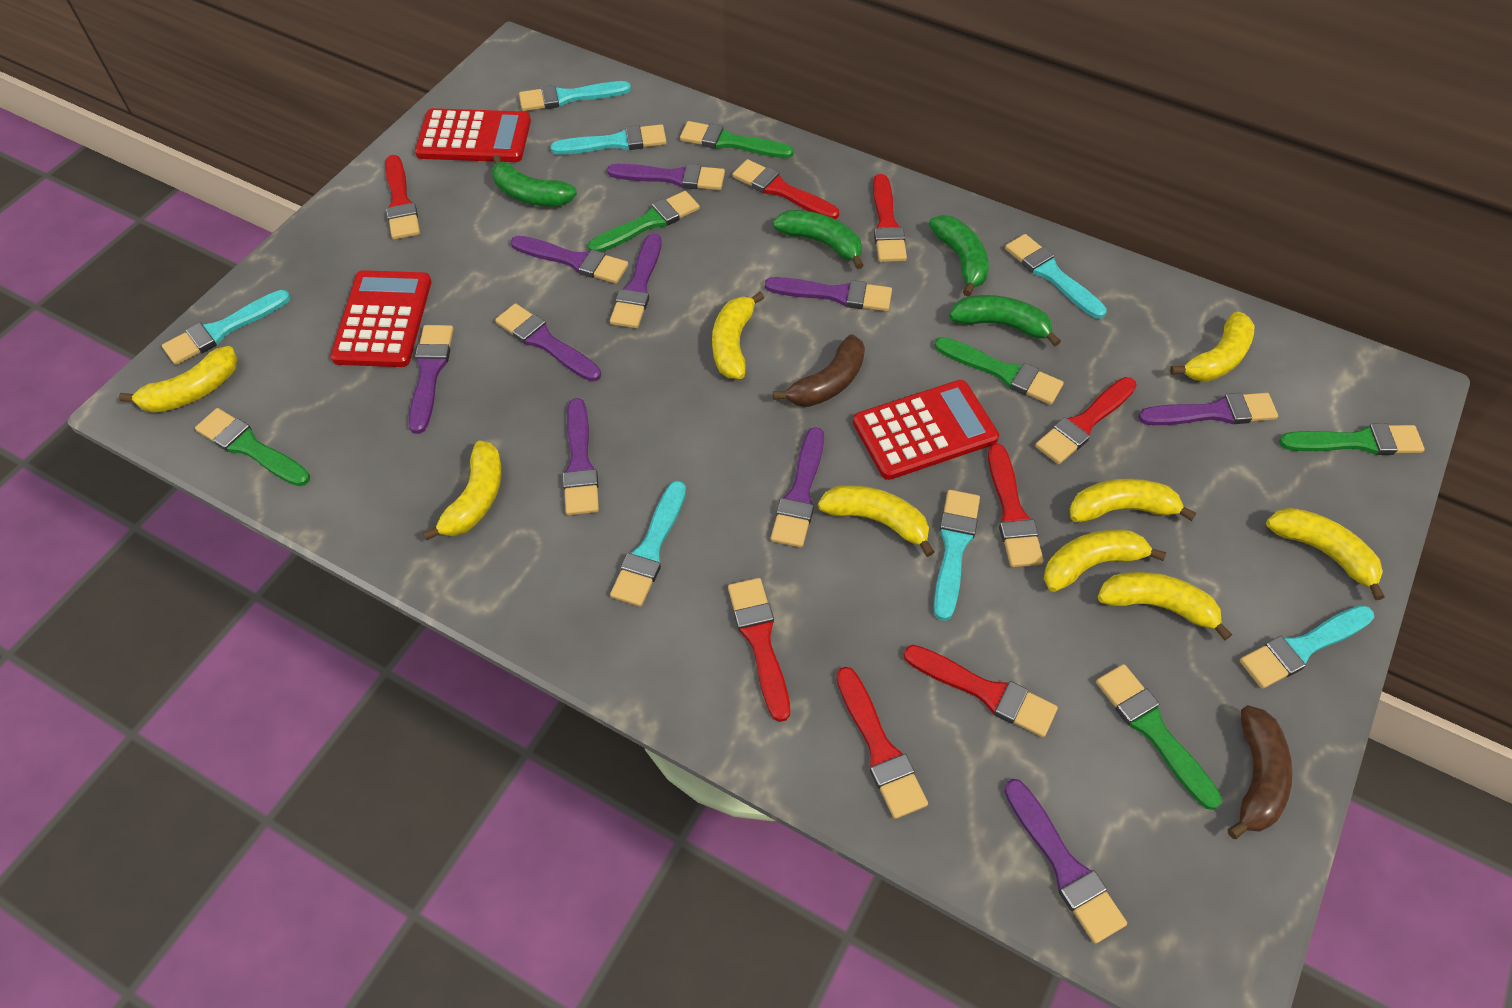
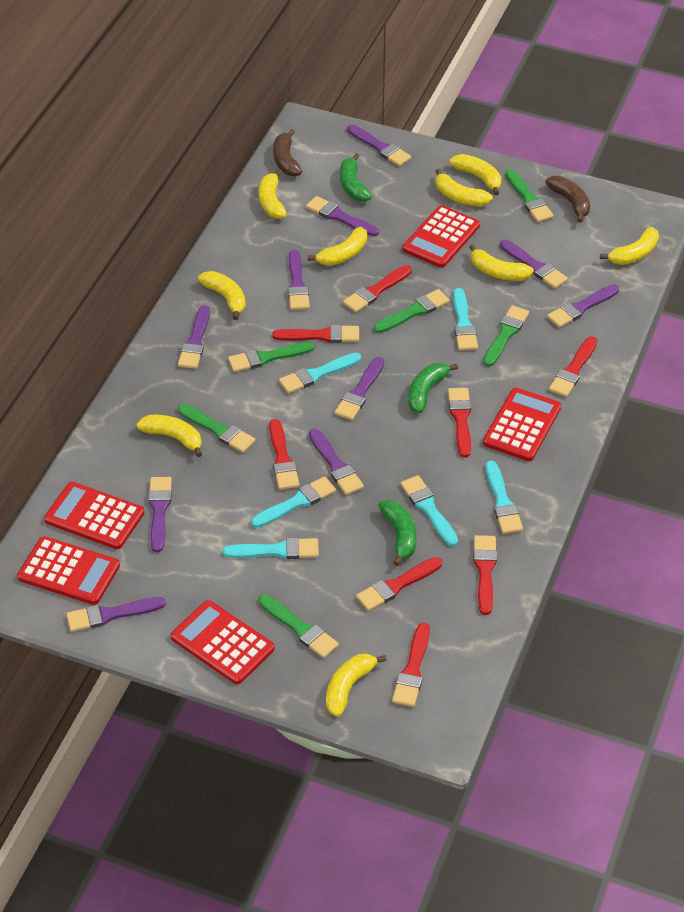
green banana: 4 -> 3
red calculator: 3 -> 5
turquoise brush: 7 -> 6

